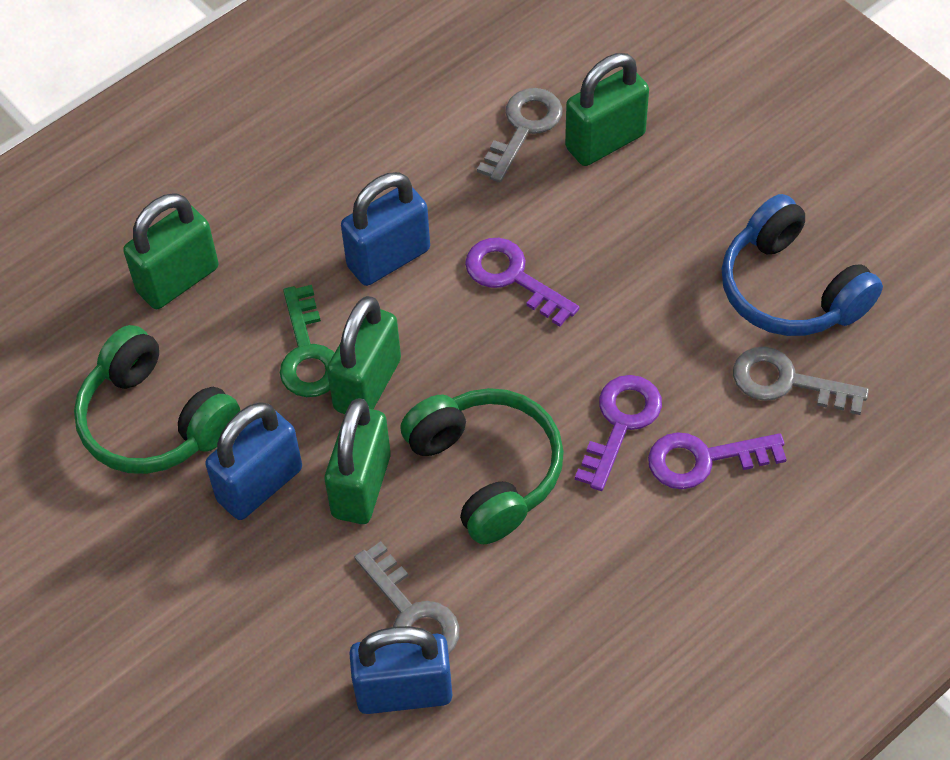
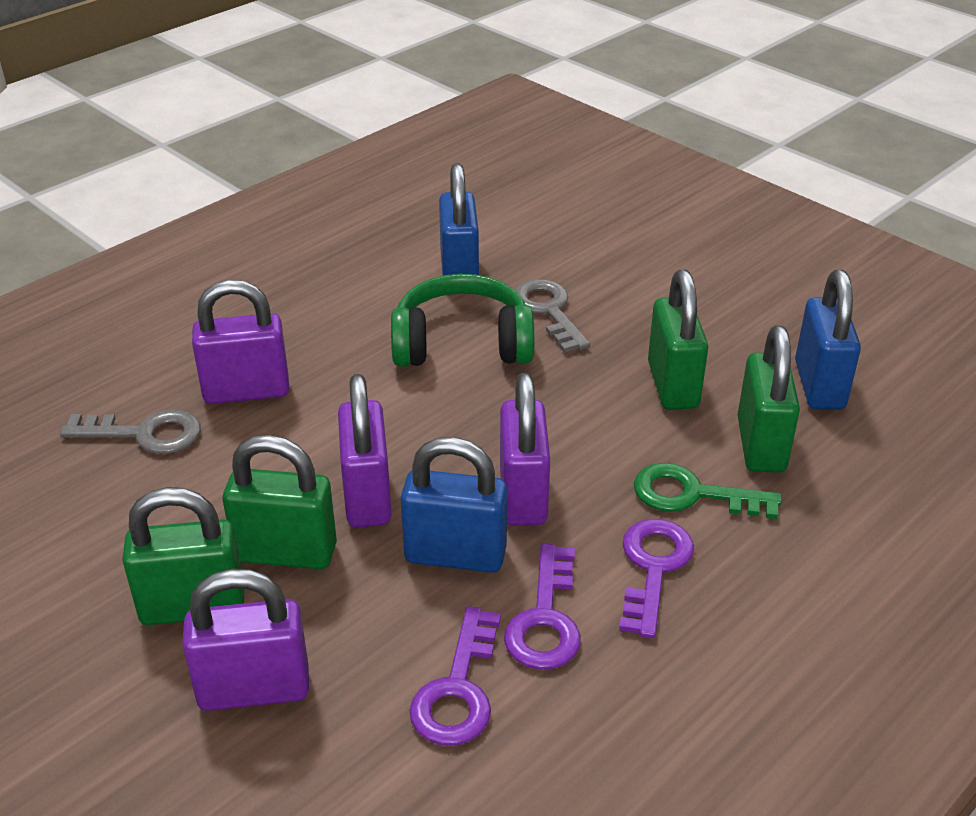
blue headphones: 1 -> 0
green headphones: 2 -> 1
grey key: 3 -> 2
purple padlock: 0 -> 4

